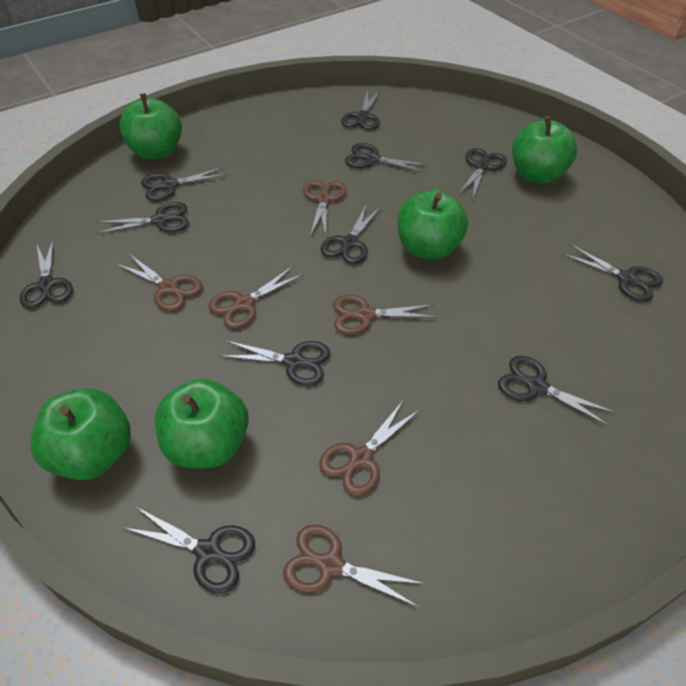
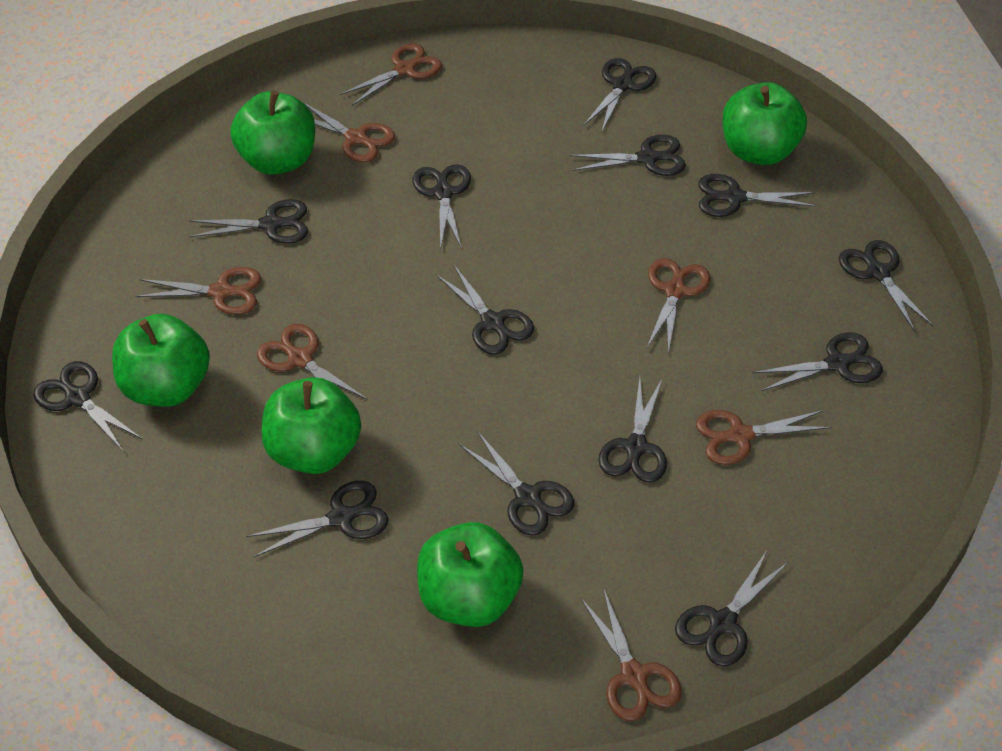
black scissors: 11 -> 13
brown scissors: 6 -> 7

